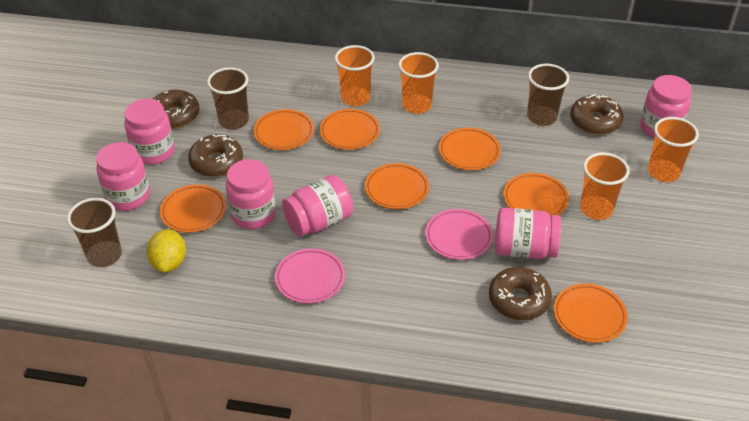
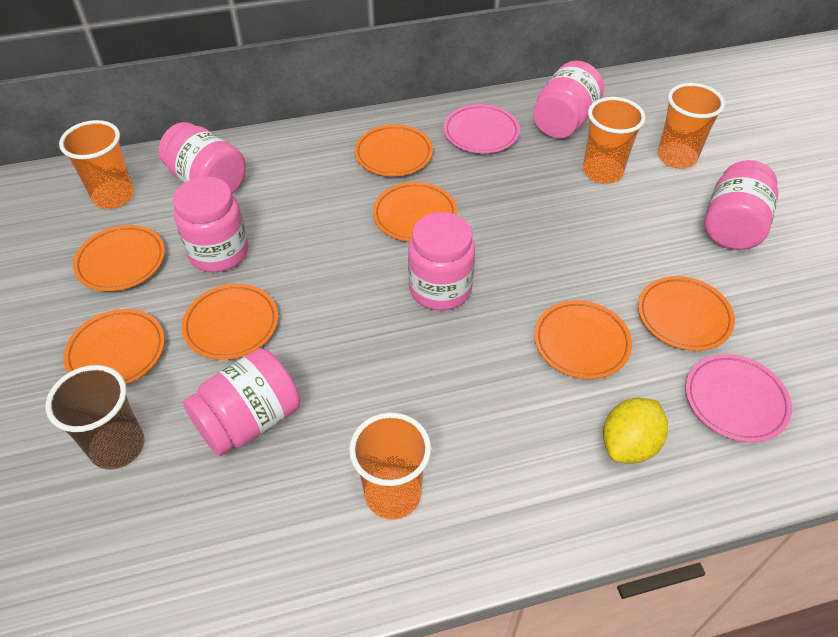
brown cup: 3 -> 1
brown donut: 4 -> 0

